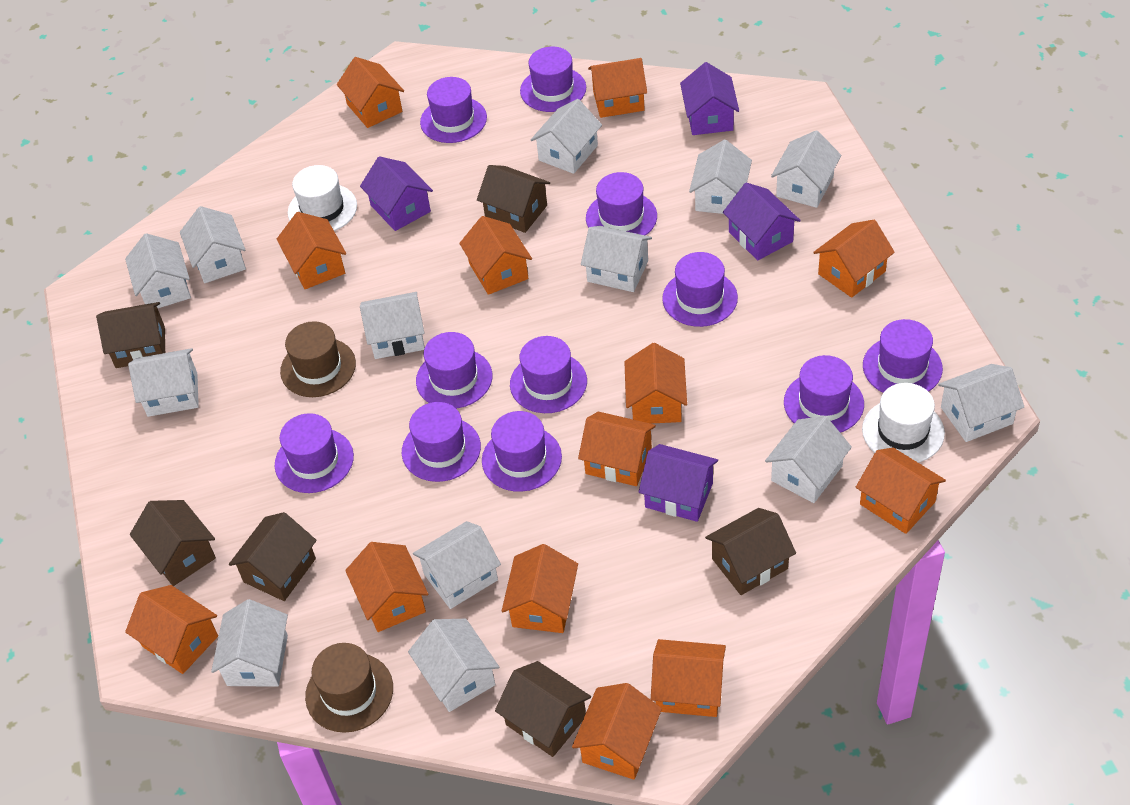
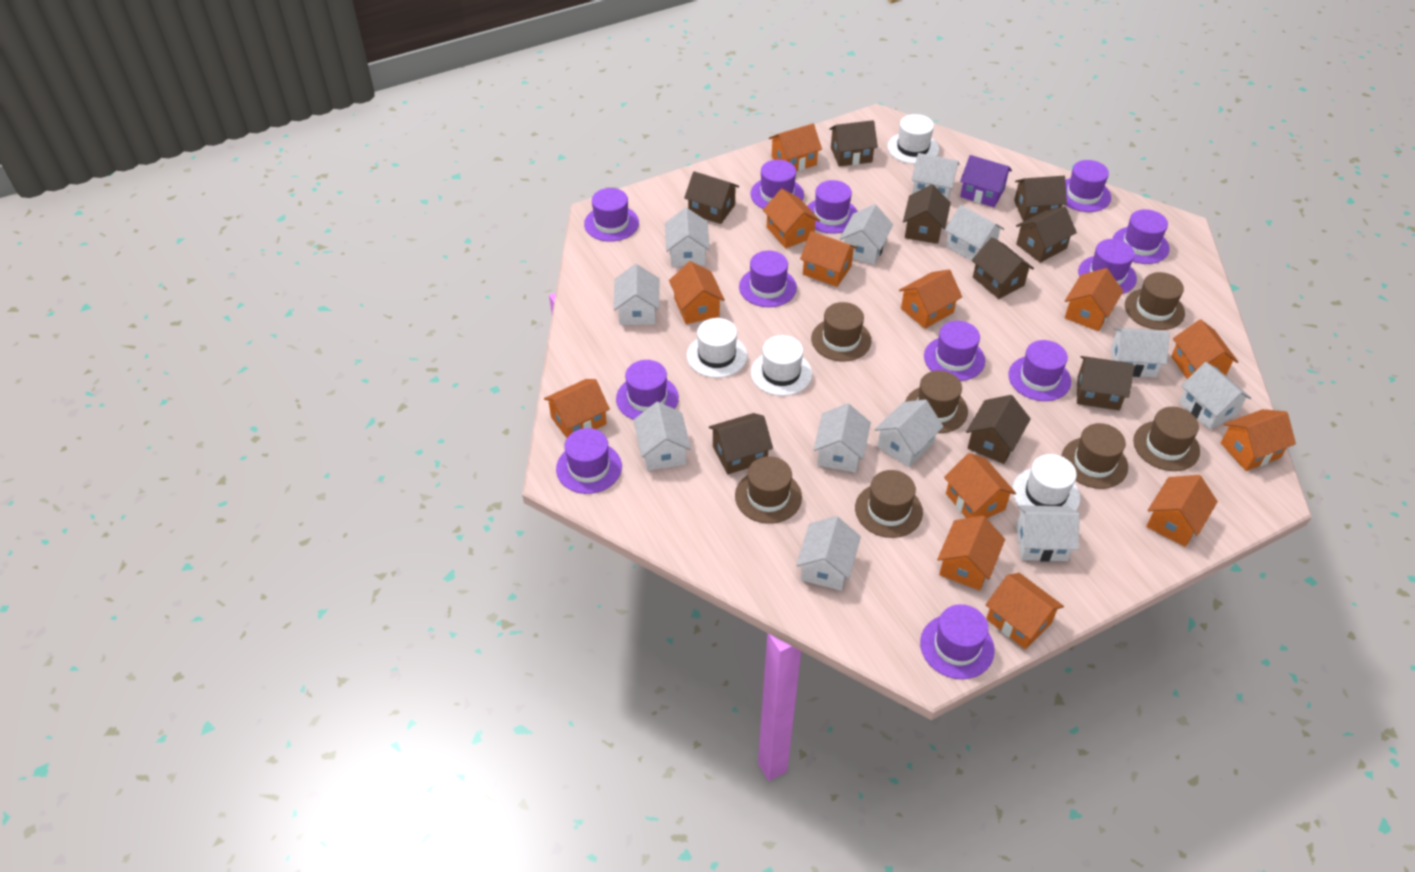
brown hat: 2 -> 7
brown house: 6 -> 9
purple hat: 11 -> 12
purple house: 4 -> 1
white hat: 2 -> 4
white house: 13 -> 12

